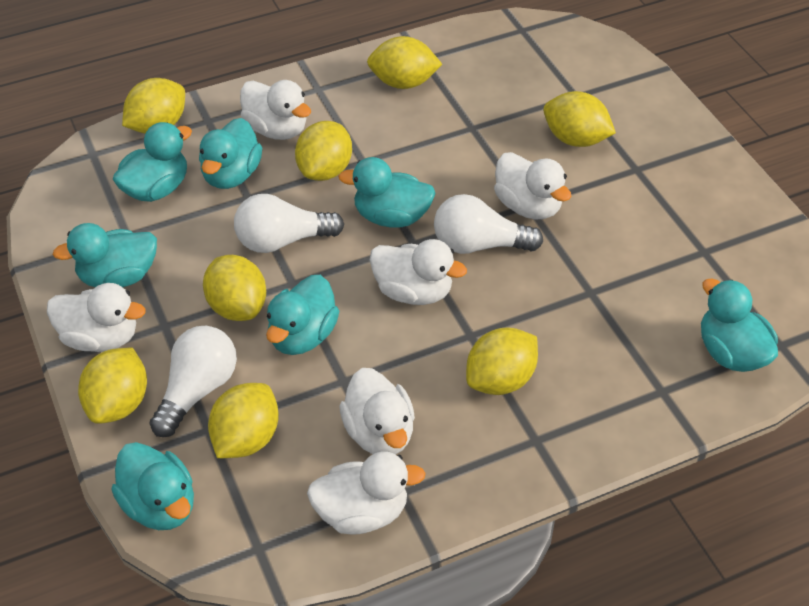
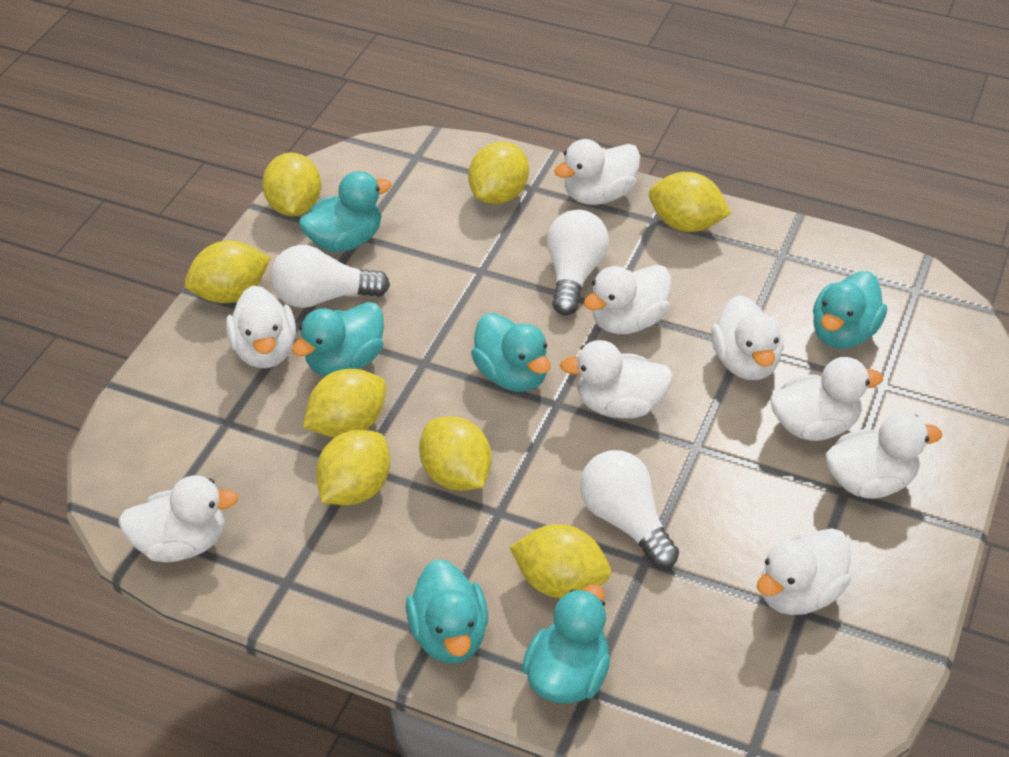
turquoise duck: 7 -> 6
white duck: 6 -> 9

